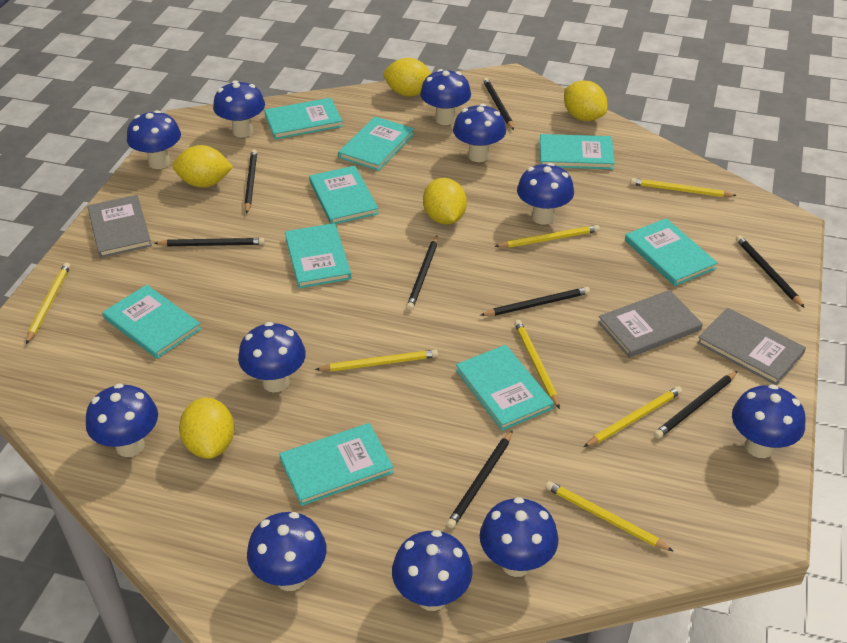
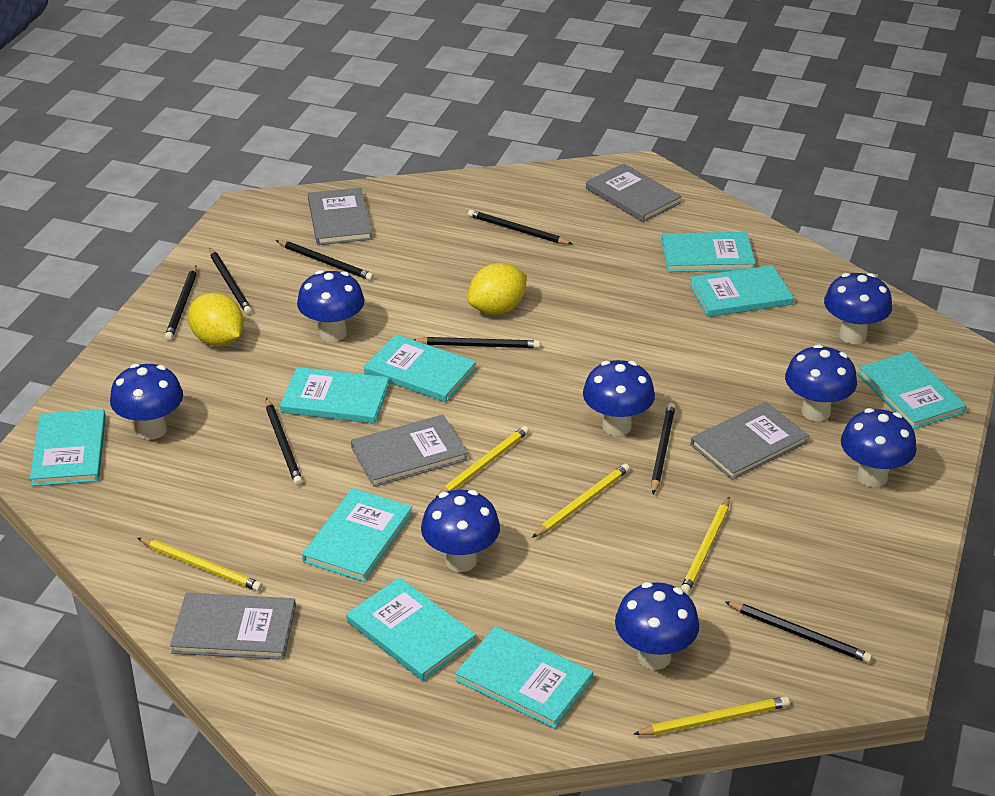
blue mushroom: 11 -> 8
grey book: 3 -> 5
yellow lemon: 5 -> 2
yellow pencil: 7 -> 5

